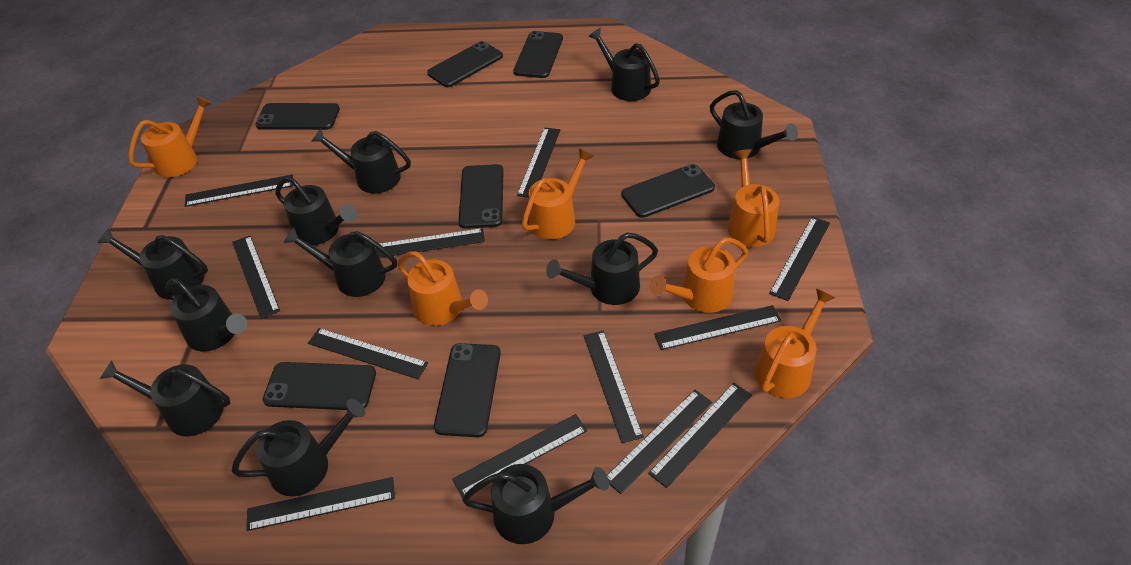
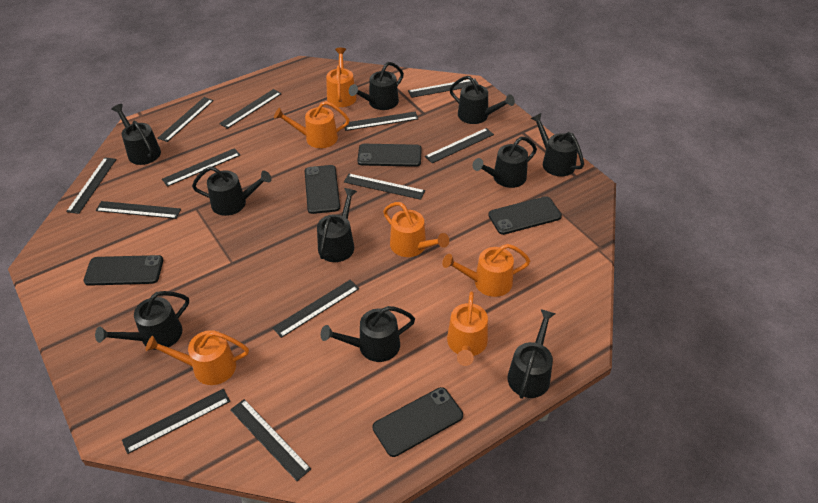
black phone: 7 -> 5
black watering can: 11 -> 10

